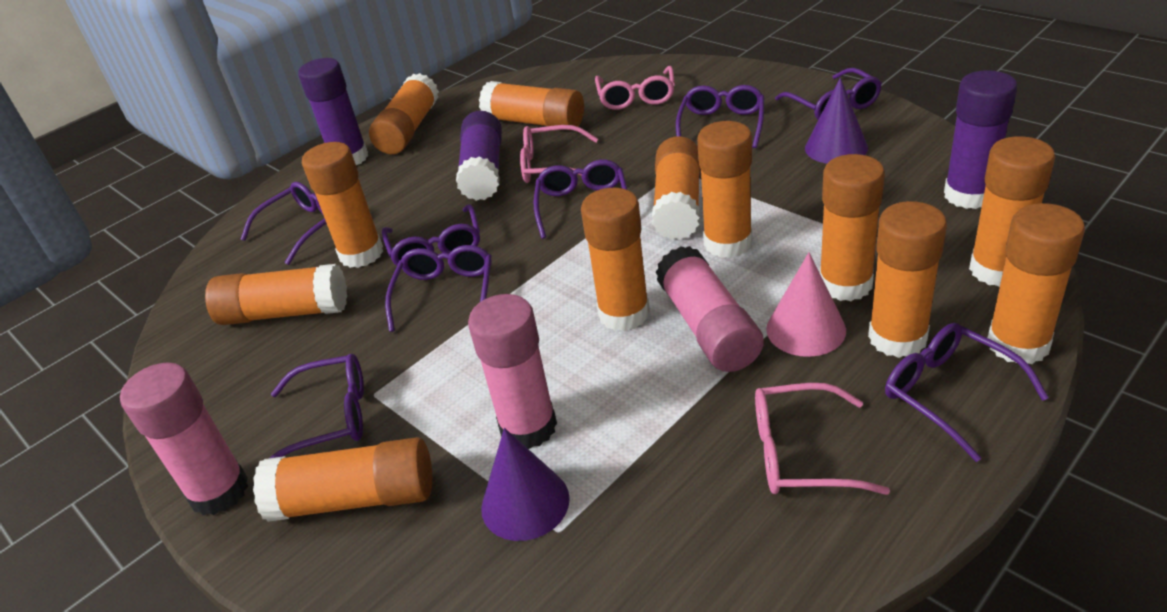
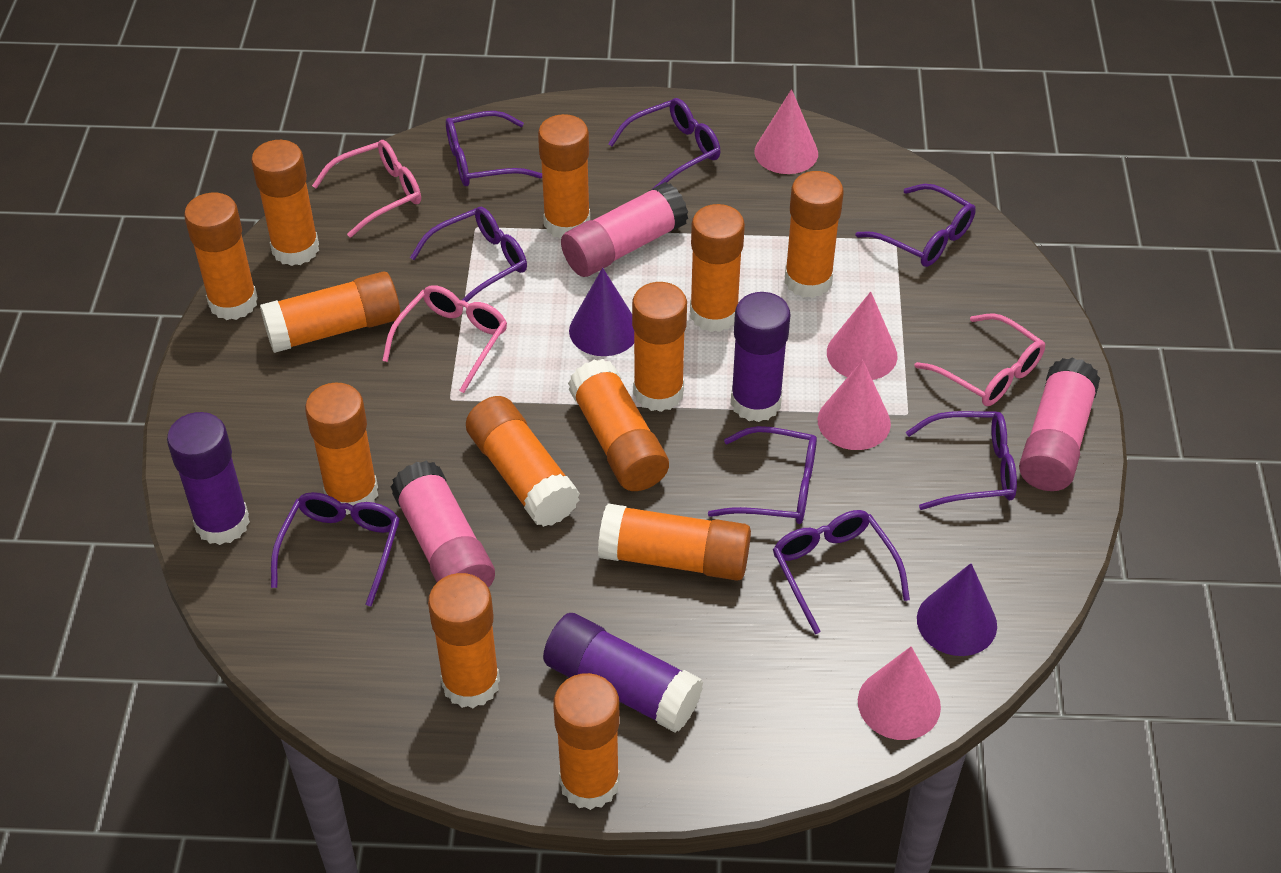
orange glue stick: 12 -> 13
pink cone: 1 -> 4

